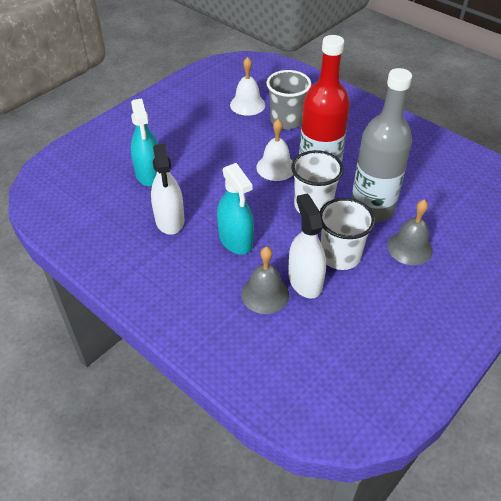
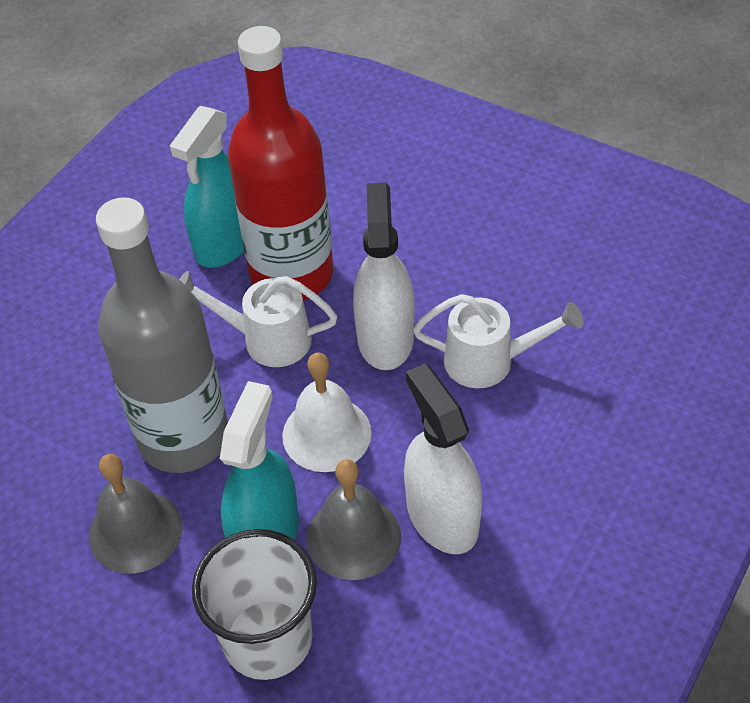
grey cup: 1 -> 0
white bell: 2 -> 1
white cup: 2 -> 1
white watering can: 0 -> 2

